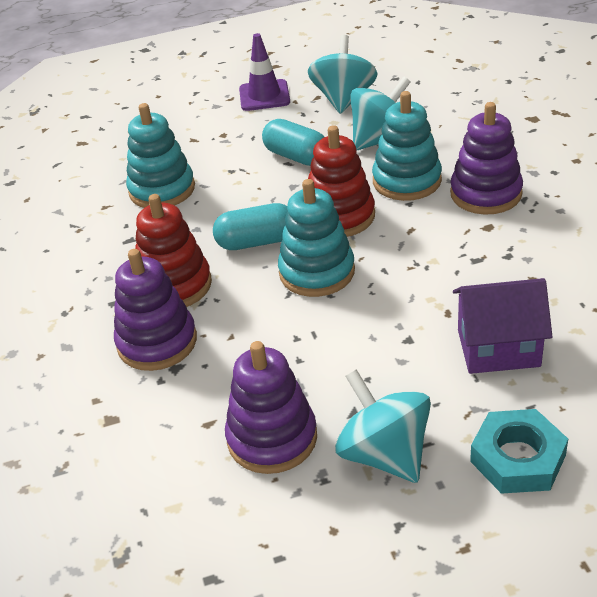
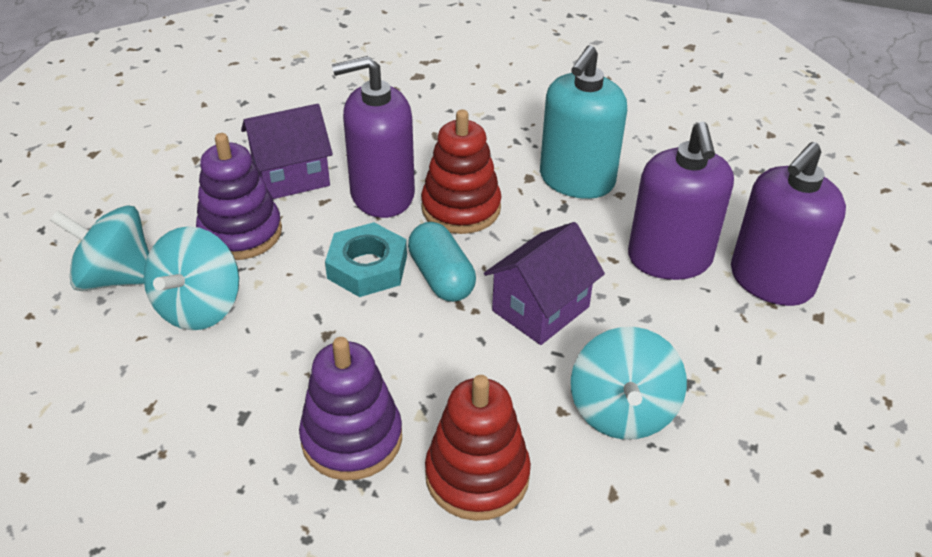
purple house: 1 -> 2
purple soap dispenser: 0 -> 3
purple stacking toy: 3 -> 2
purple traffic cone: 1 -> 0
turquoise capsule: 2 -> 1
turquoise soap dispenser: 0 -> 1
turquoise stacking toy: 3 -> 0

